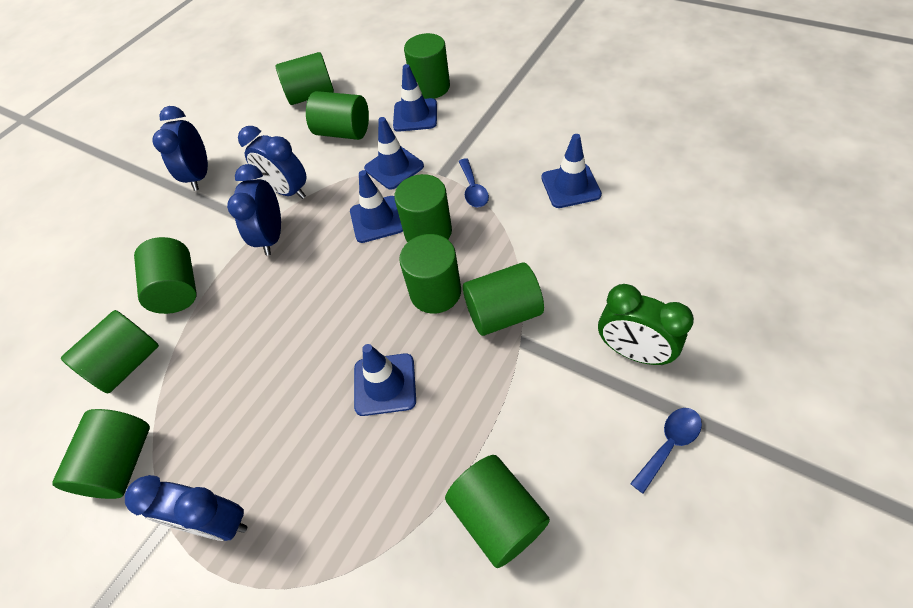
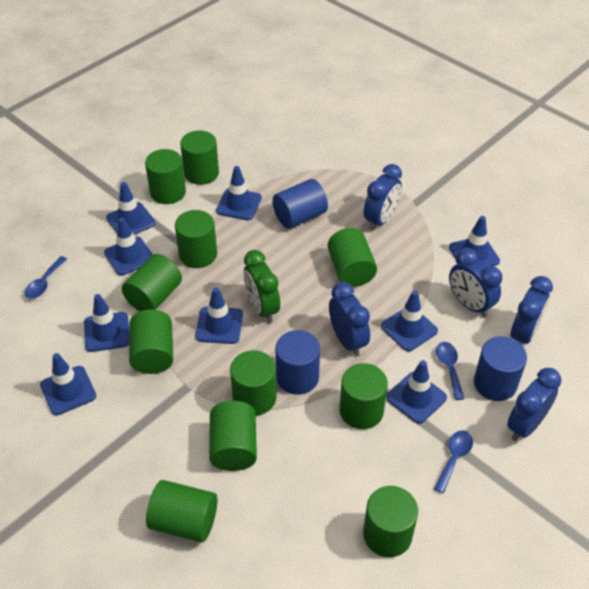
blue clock: 4 -> 5
blue cylinder: 0 -> 3
blue spoon: 2 -> 3
blue traffic cone: 5 -> 9
green cylinder: 10 -> 11

